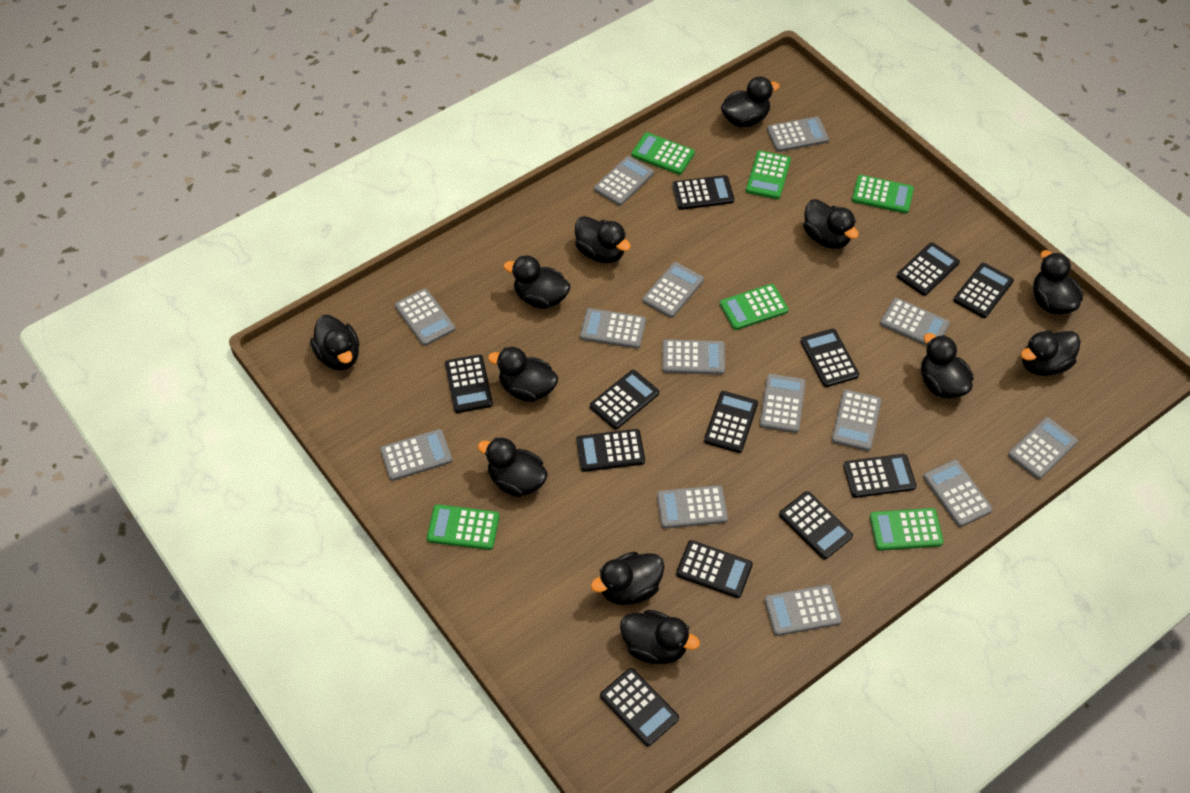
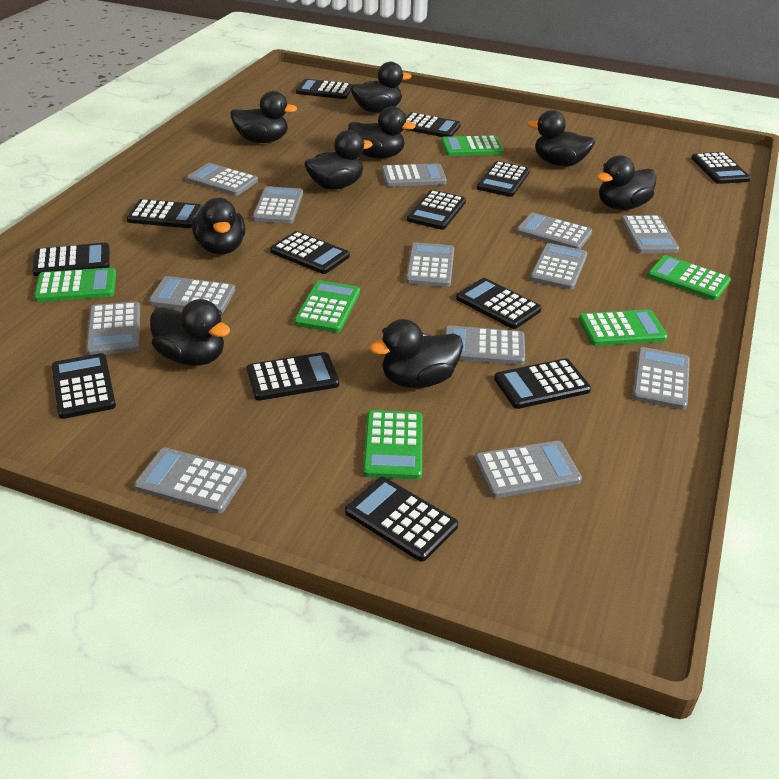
black calculator: 12 -> 13
black duck: 12 -> 9
grey calculator: 14 -> 13

